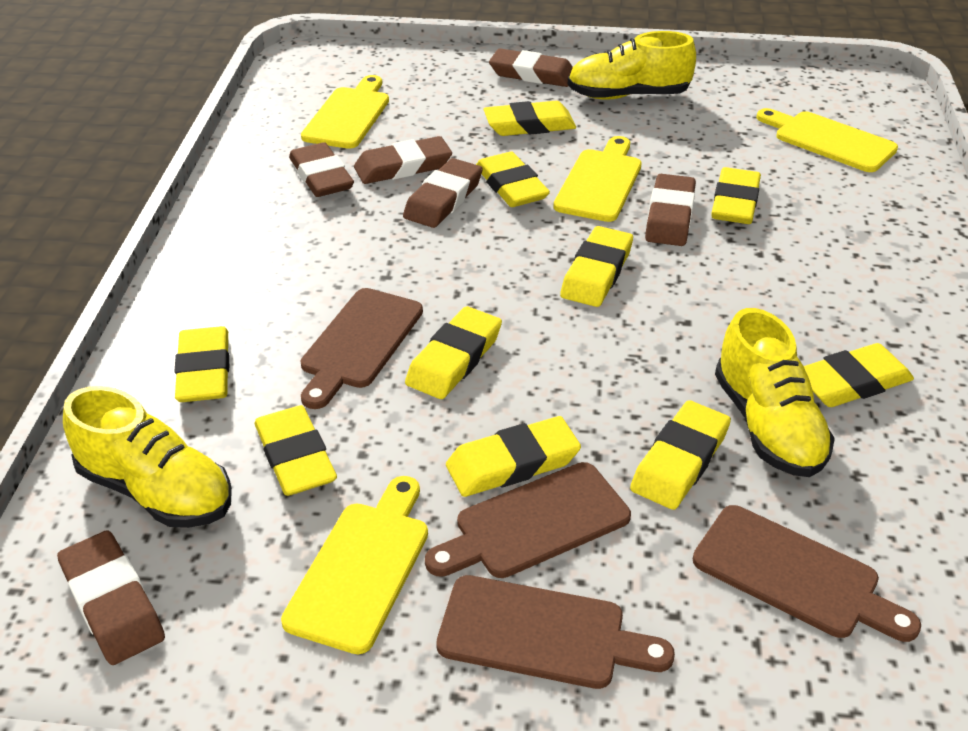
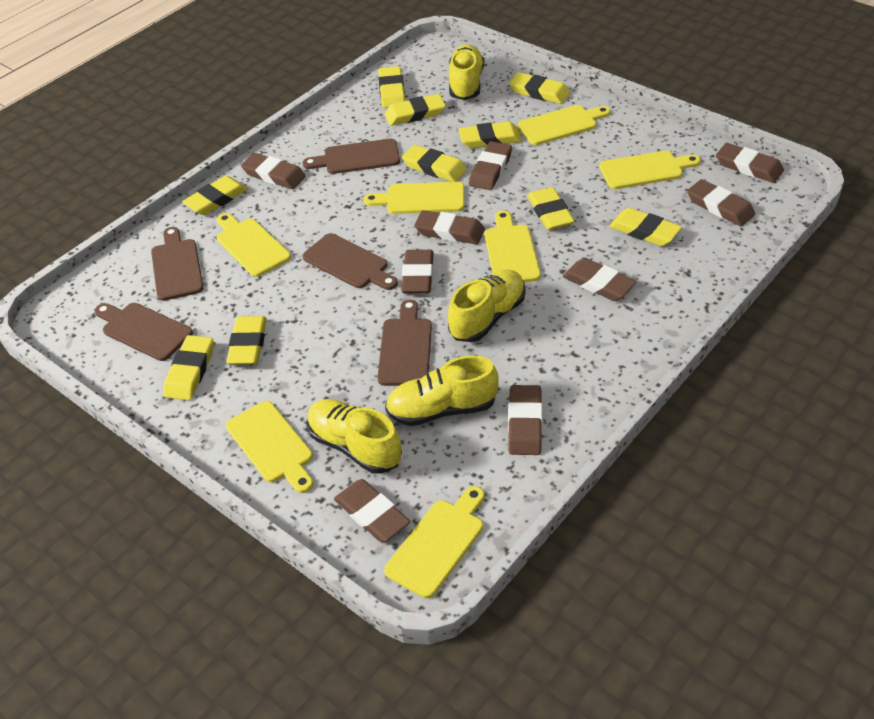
brown cutting board: 4 -> 5
brown eraser: 6 -> 9
yellow cutting board: 4 -> 7
yellow shoe: 3 -> 4

